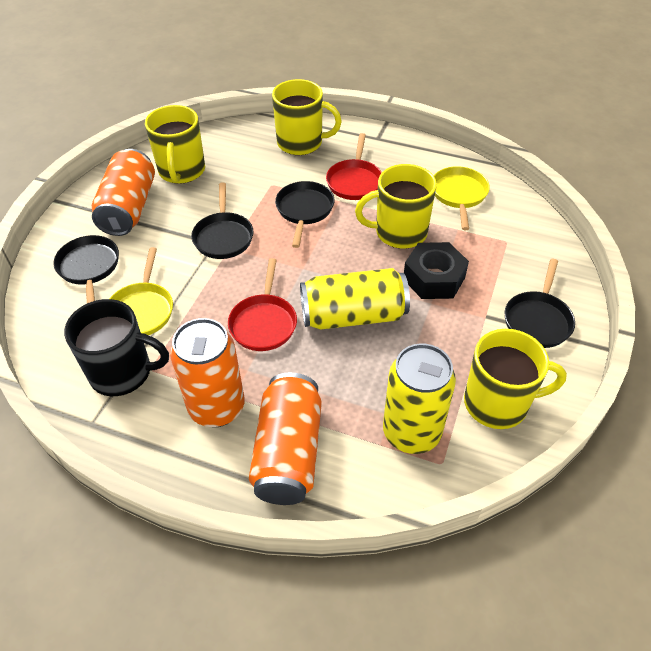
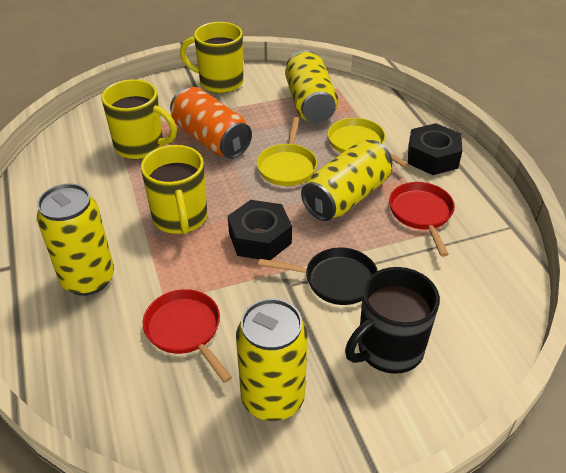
black nut: 1 -> 2
black pan: 4 -> 1
orange can: 3 -> 1
yellow can: 2 -> 4
yellow mug: 4 -> 3

